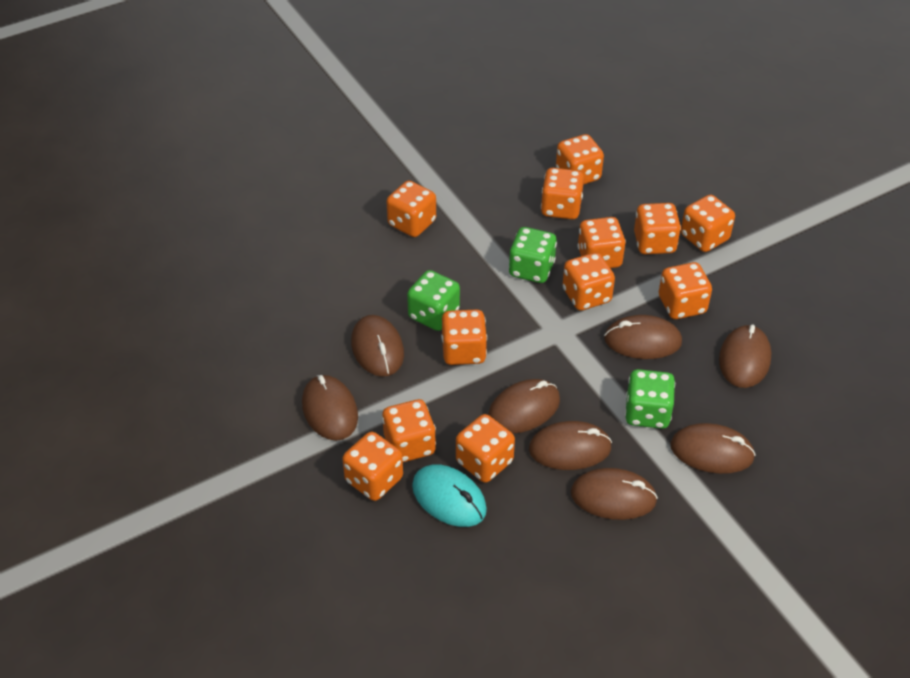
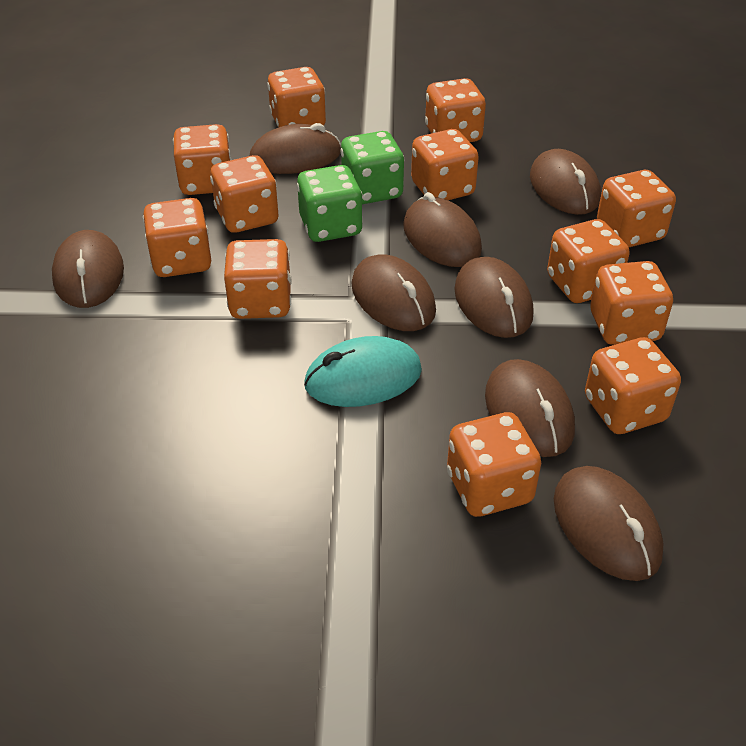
green dice: 3 -> 2

